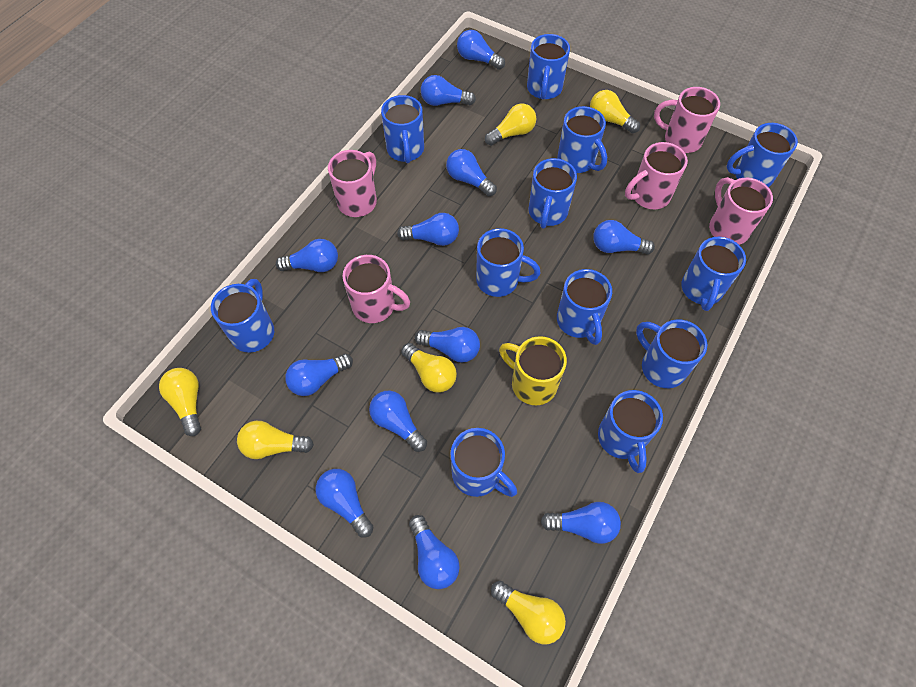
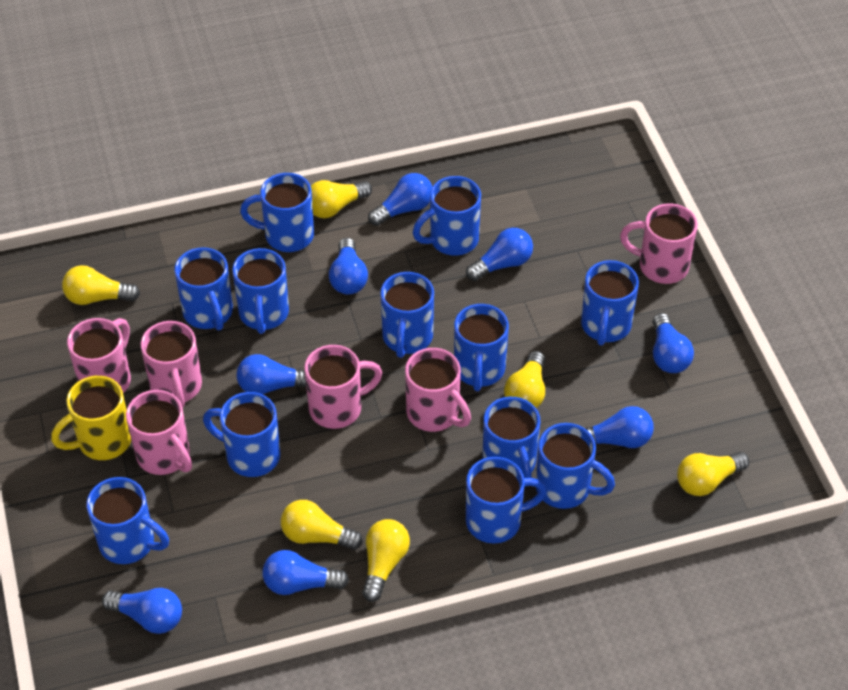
blue light bulb: 12 -> 8
pink mug: 5 -> 6

